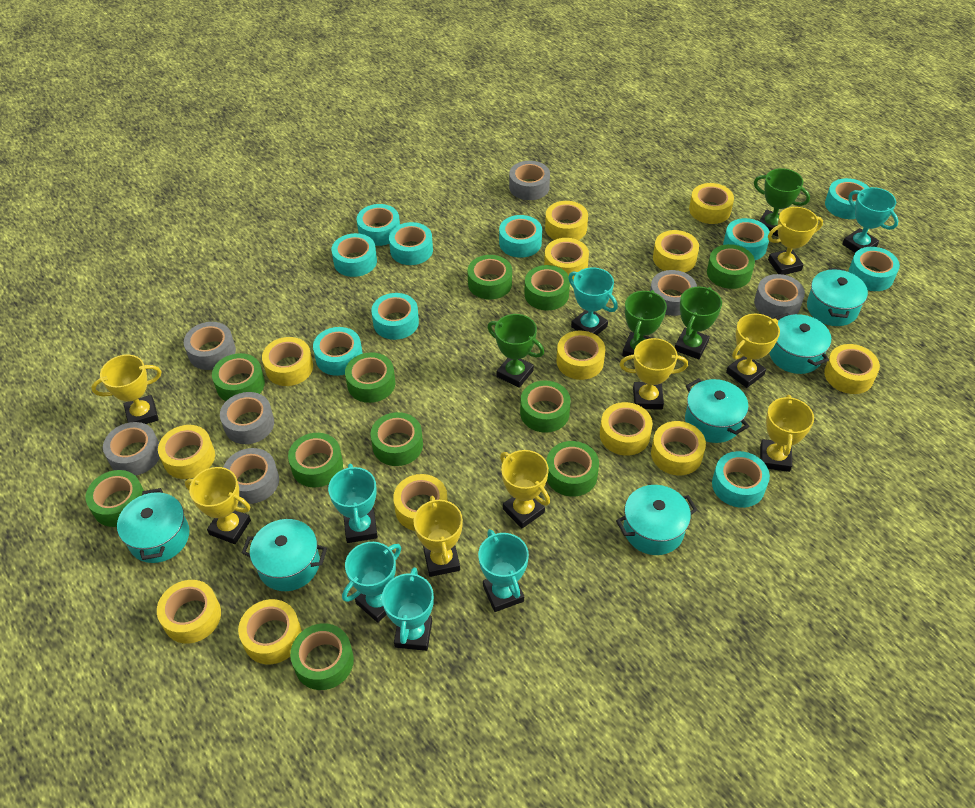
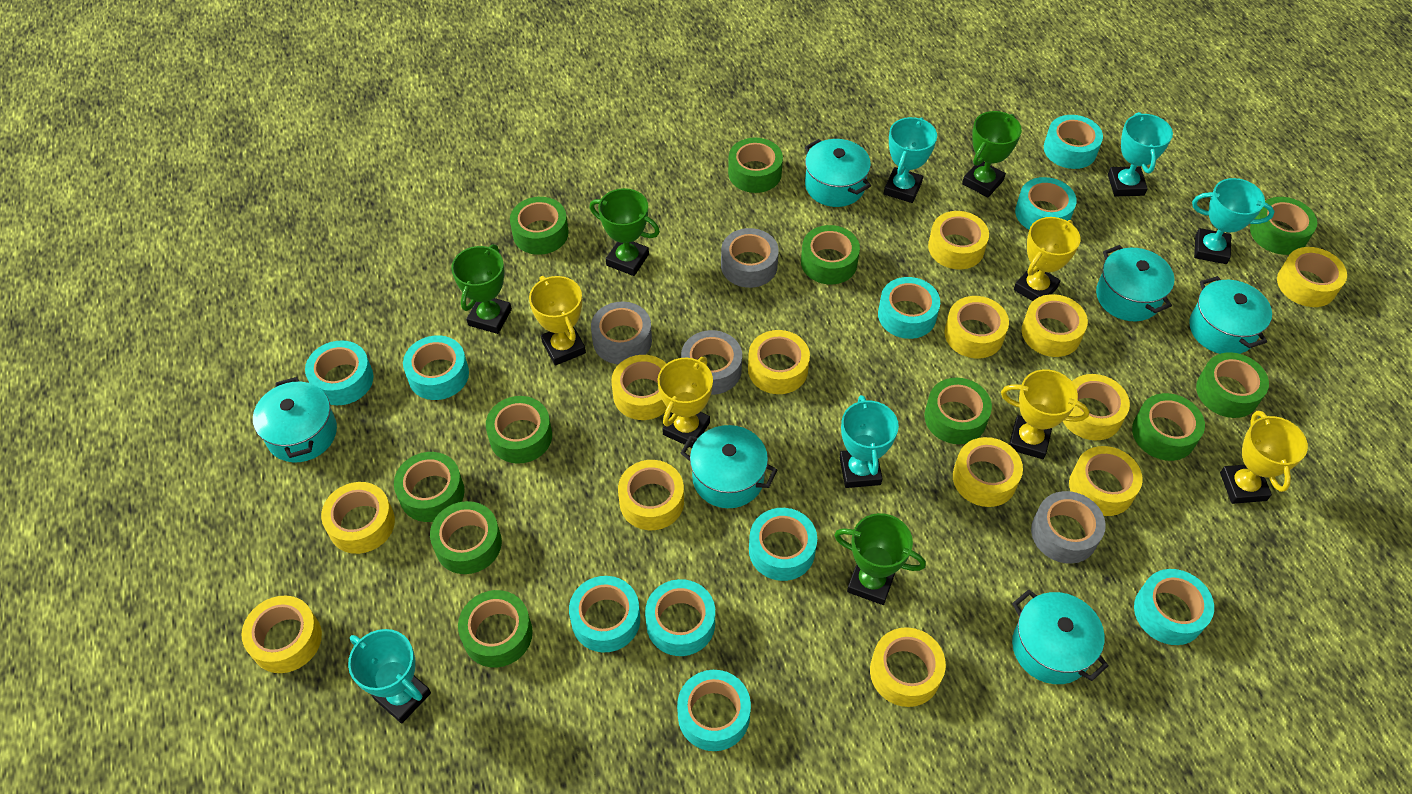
grey tape: 7 -> 4
turquoise trophy: 6 -> 5
yellow trophy: 8 -> 5

